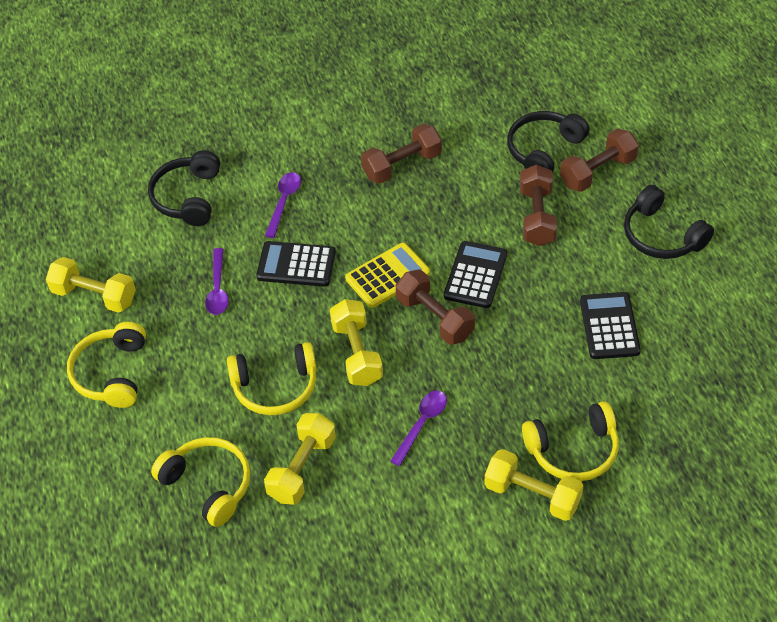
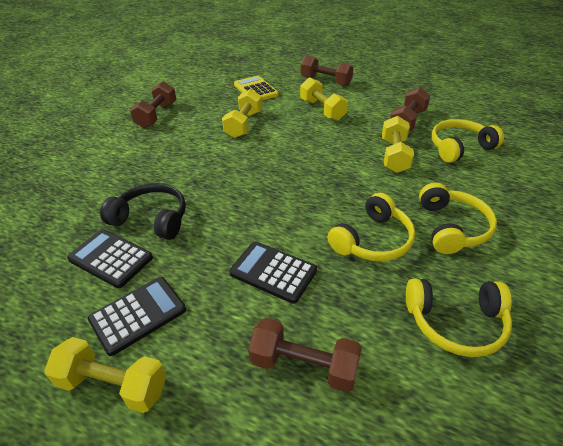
black headphones: 3 -> 1
purple spoon: 3 -> 0

